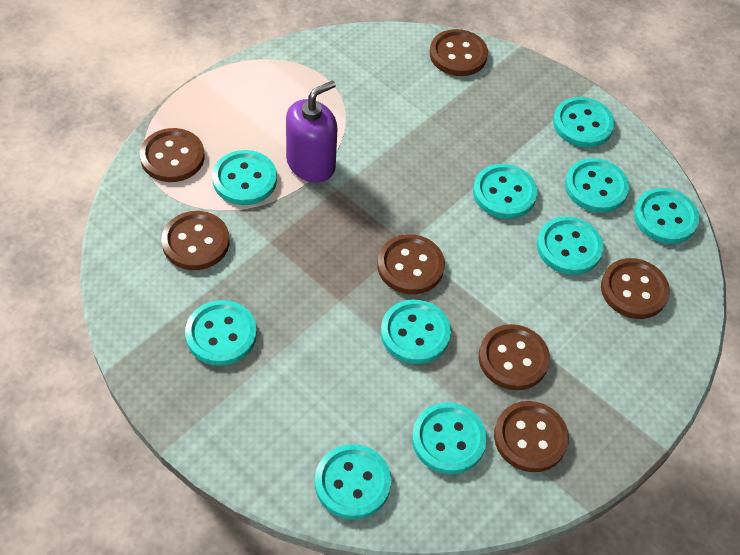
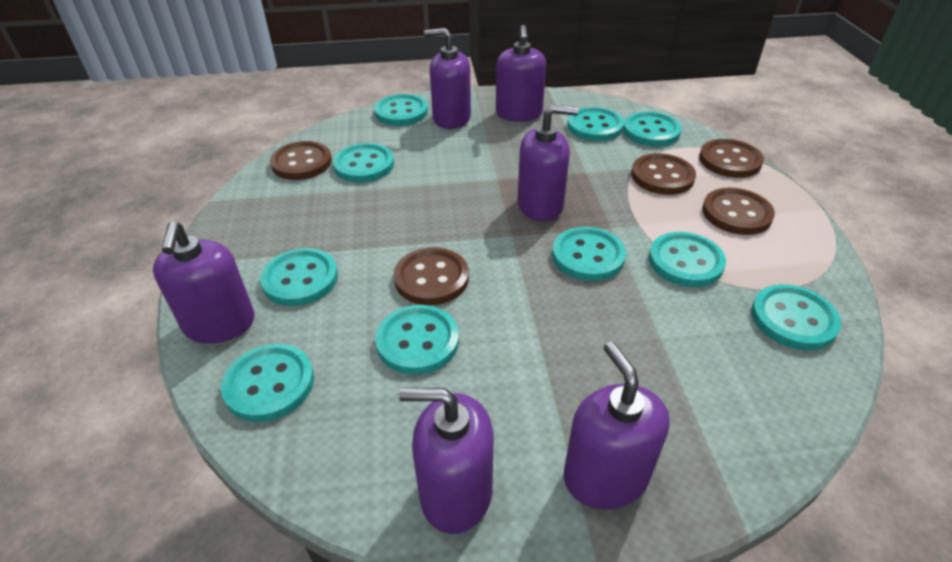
brown button: 7 -> 5
purple soap dispenser: 1 -> 6

